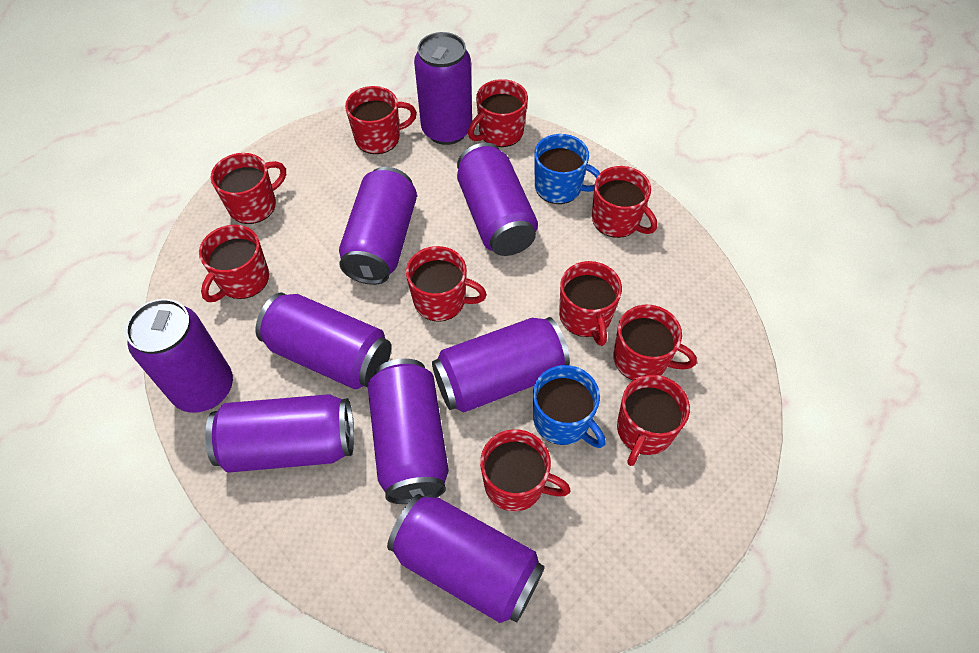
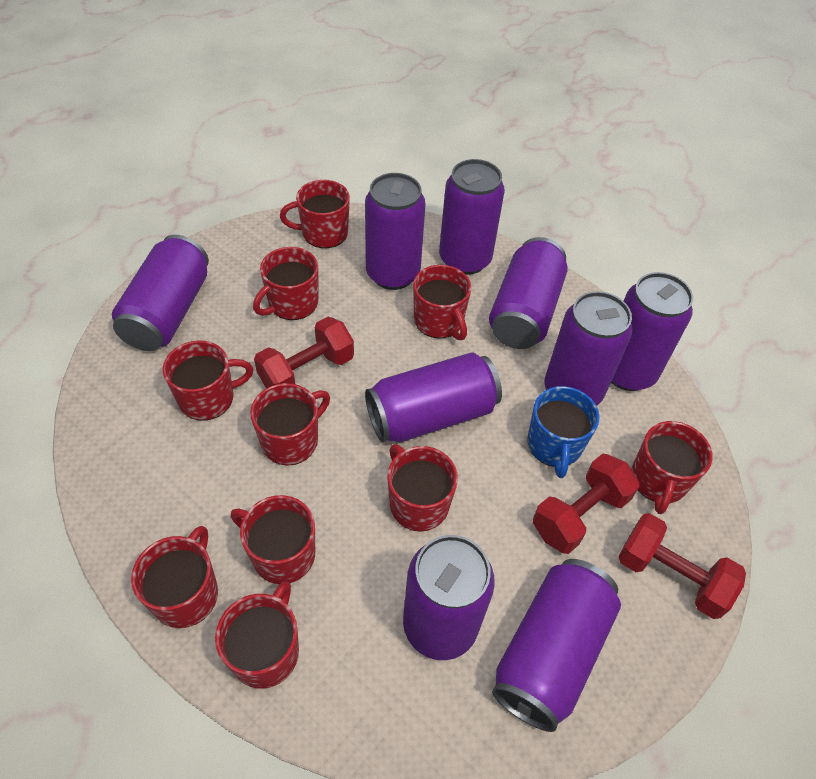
blue mug: 2 -> 1
red dumbbell: 0 -> 3

